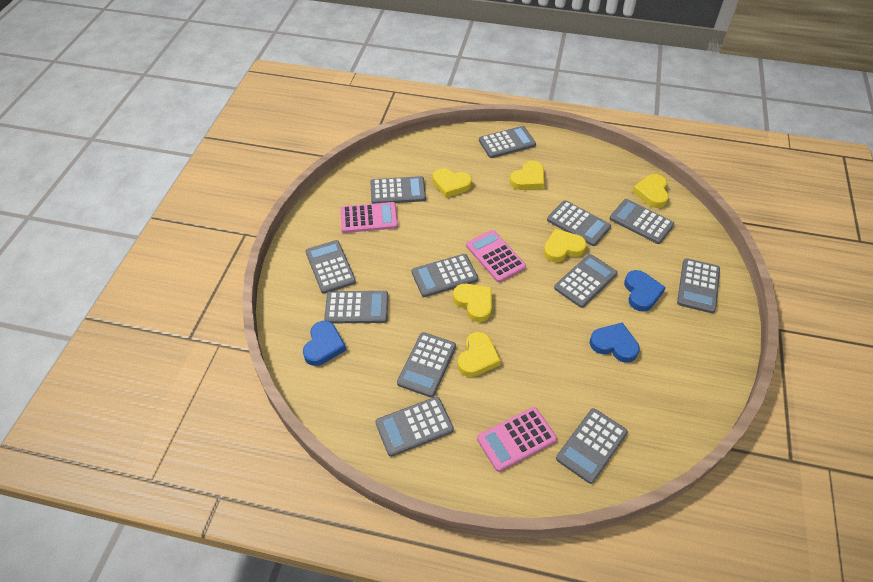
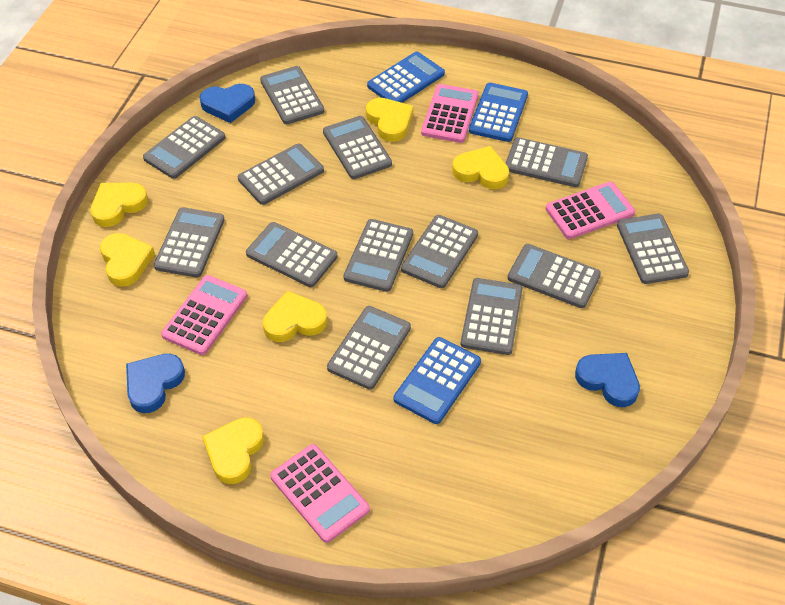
blue calculator: 0 -> 3
grey calculator: 12 -> 13
pink calculator: 3 -> 4

